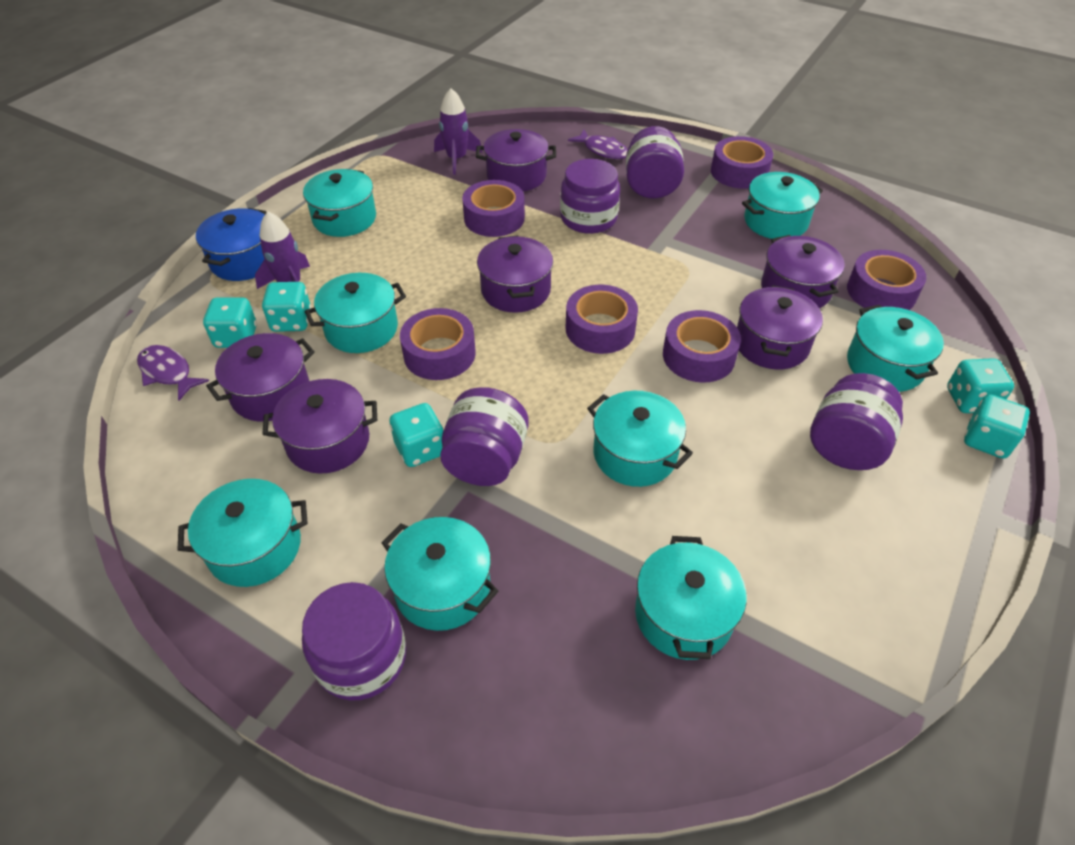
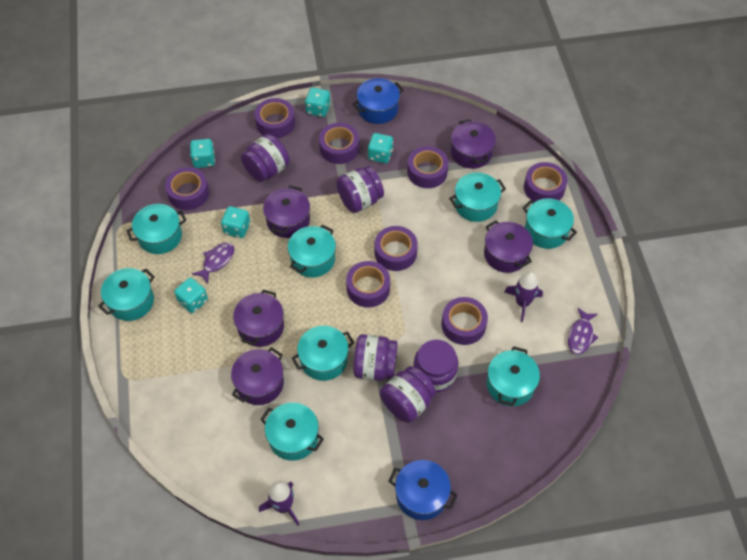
blue pot: 1 -> 2
purple pot: 6 -> 5
purple tape: 6 -> 8

